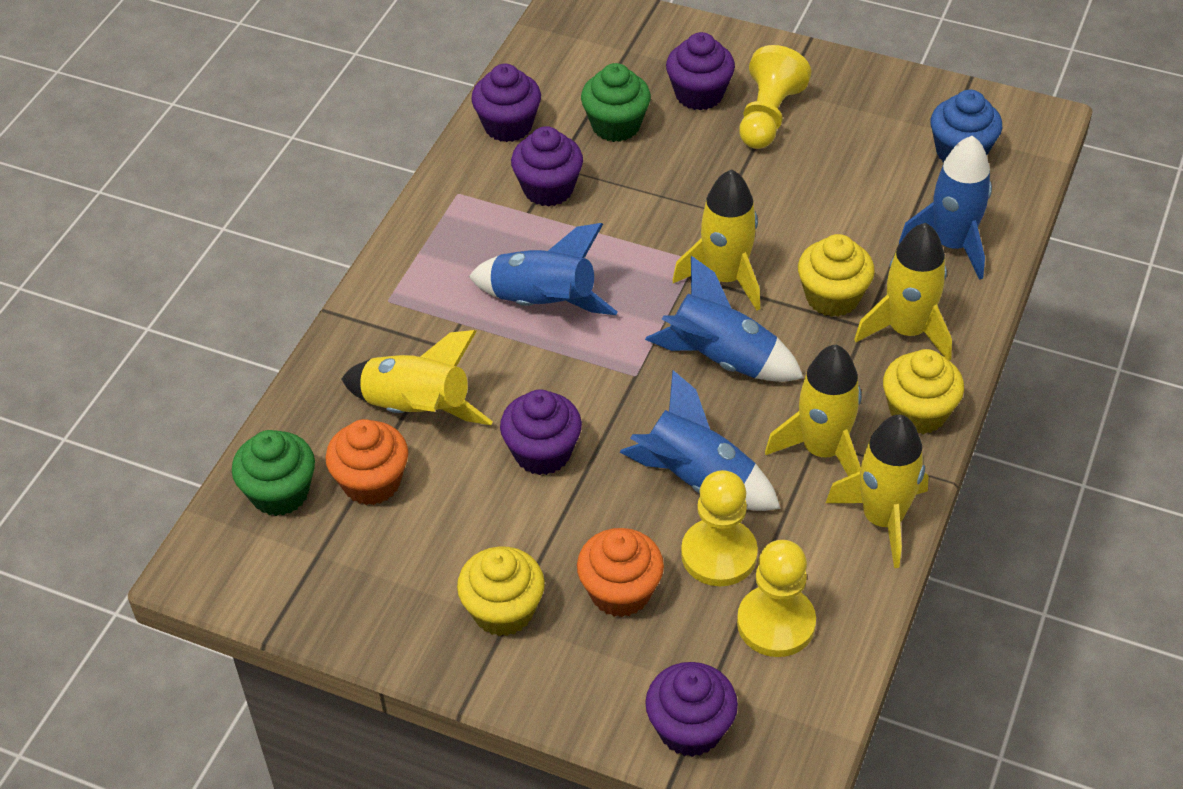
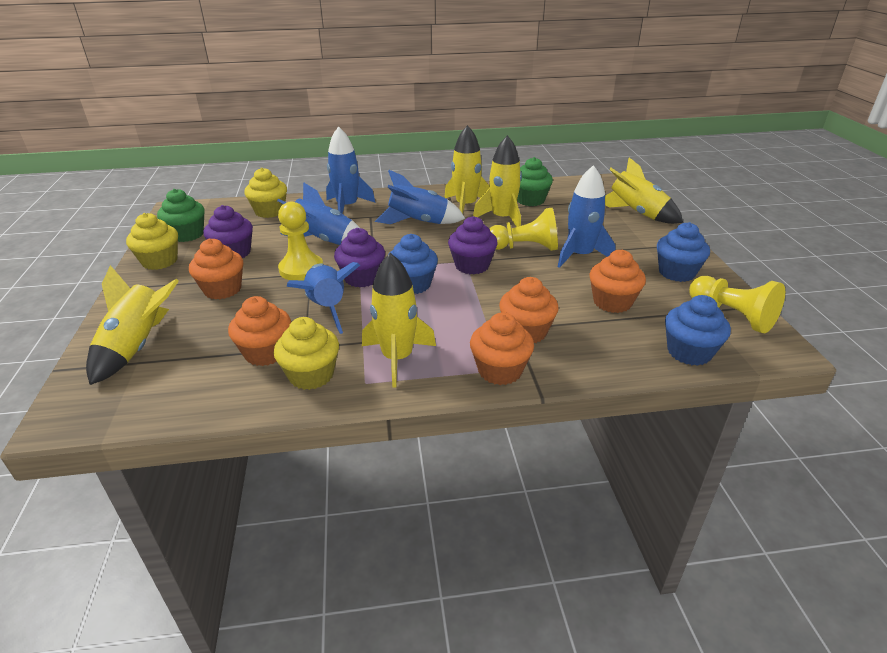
blue cupcake: 1 -> 3
blue rocket: 4 -> 5
orange cupcake: 2 -> 5
purple cupcake: 5 -> 3

